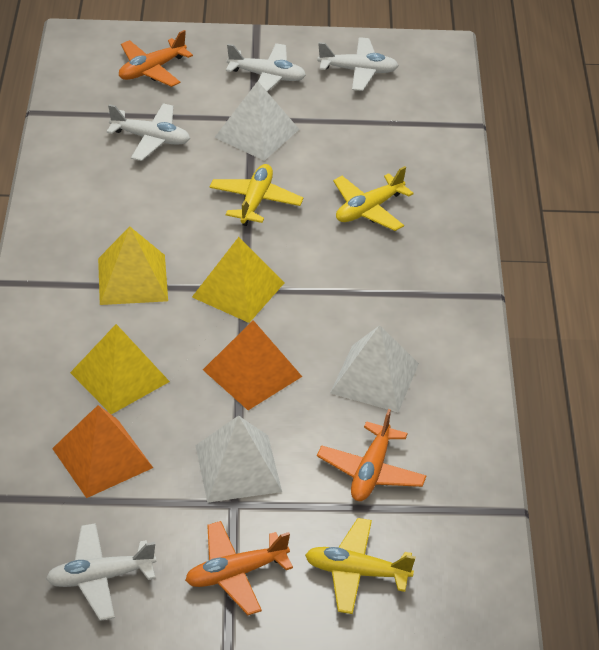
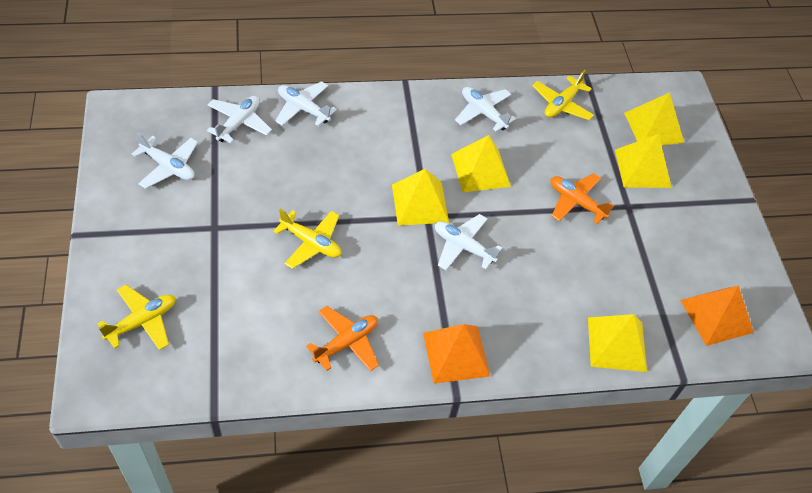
orange plane: 3 -> 2
white plane: 4 -> 5
white pyramid: 3 -> 0
yellow pyramid: 3 -> 5

